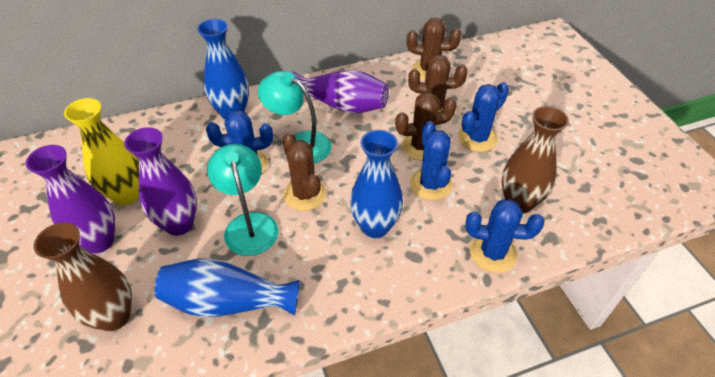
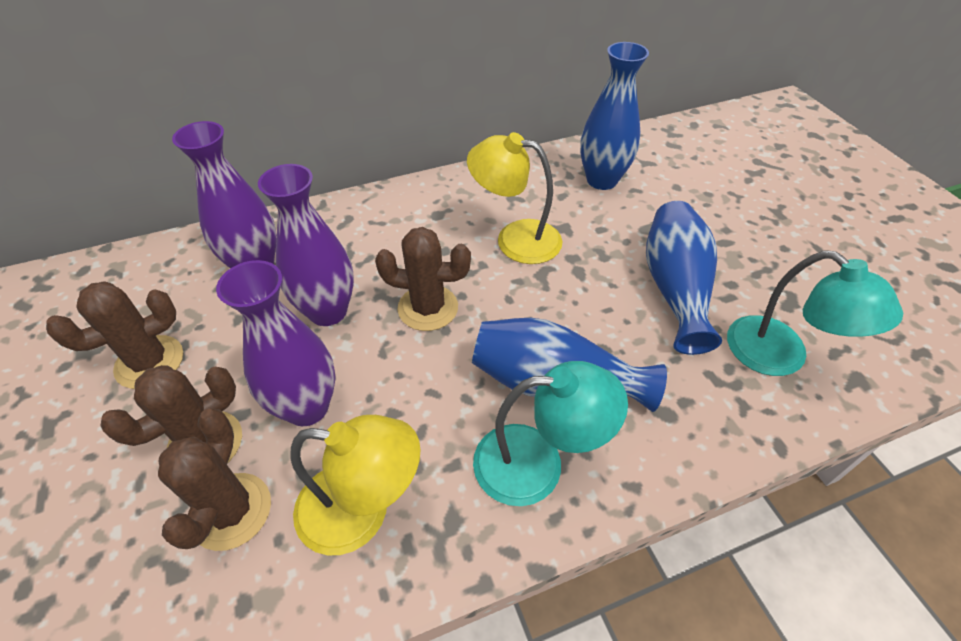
blue cactus: 4 -> 0
brown vase: 2 -> 0
yellow lamp: 0 -> 2
yellow vase: 1 -> 0

